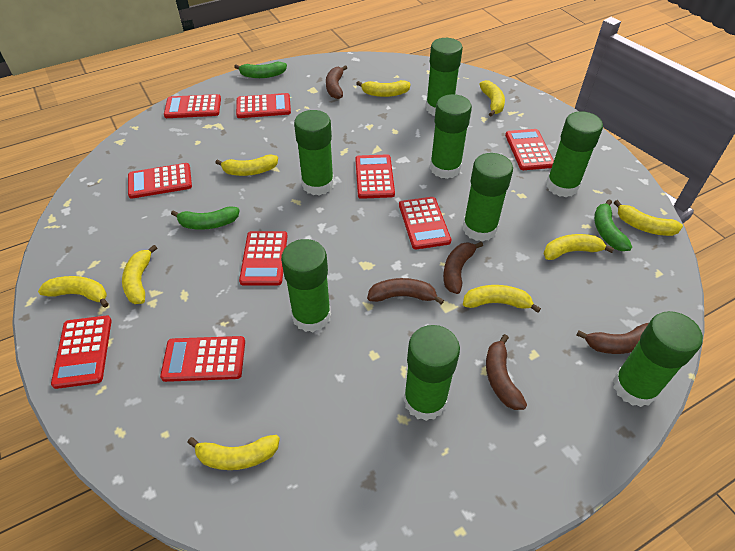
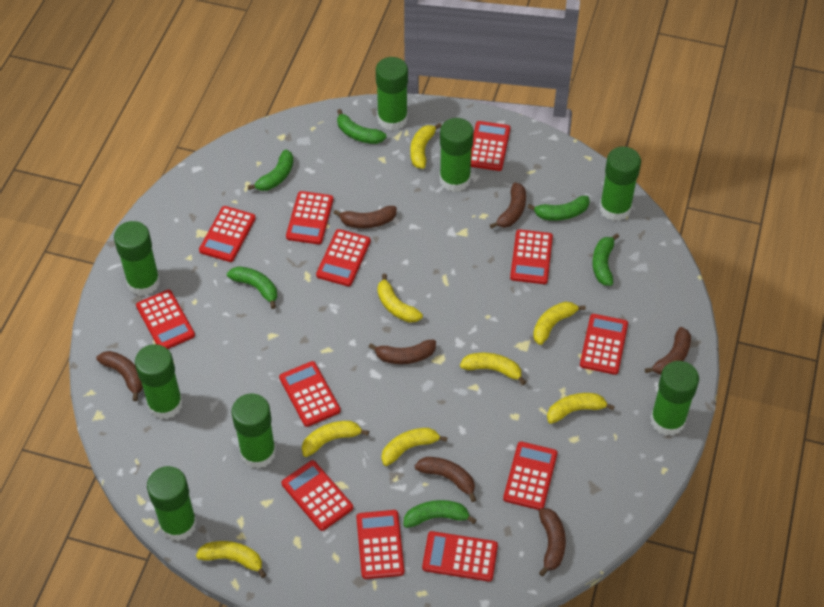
brown banana: 5 -> 7
green banana: 3 -> 6
red calculator: 9 -> 12
yellow banana: 9 -> 8

